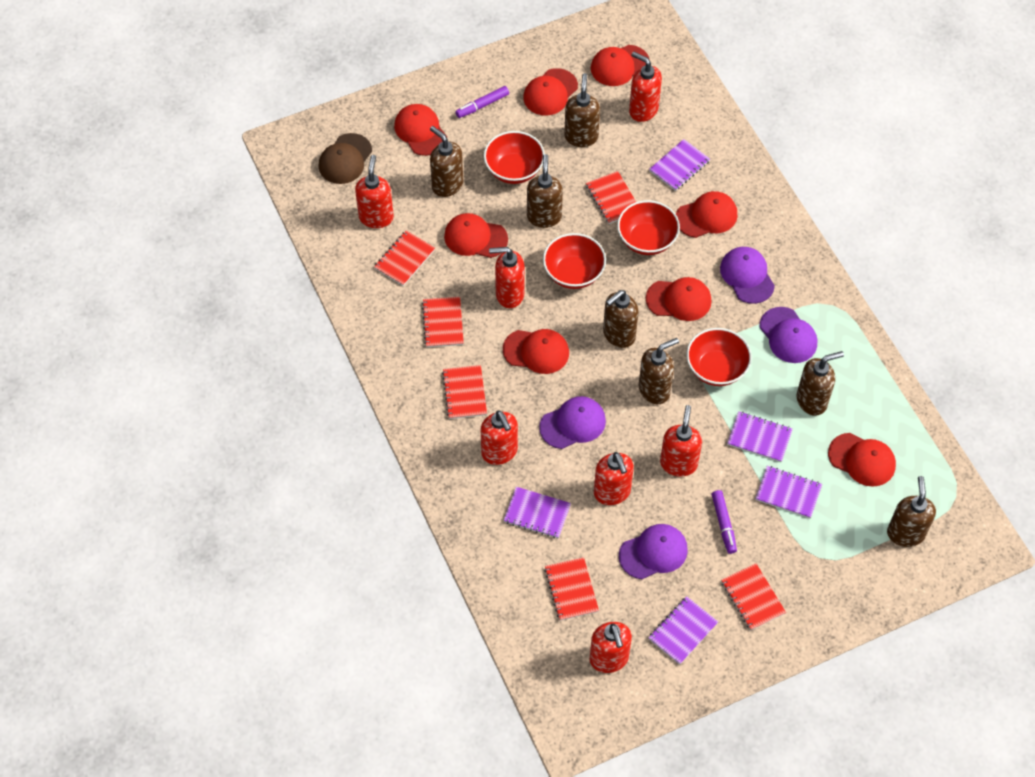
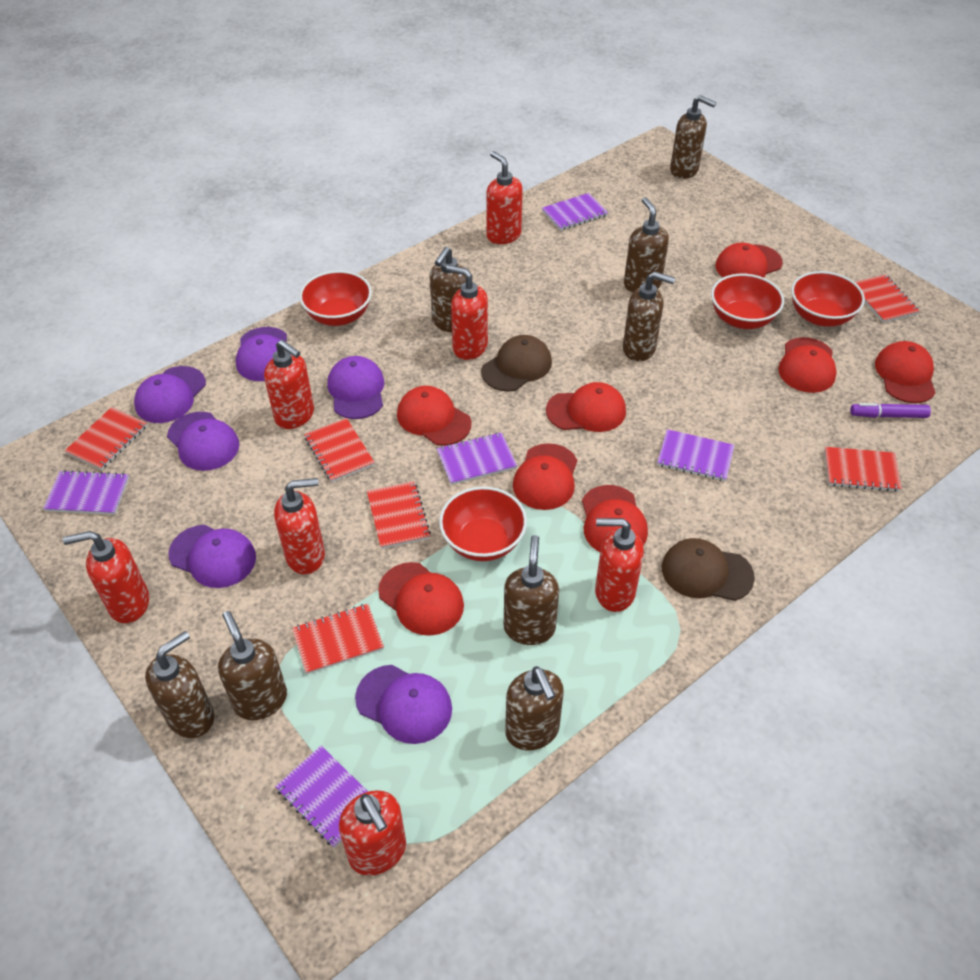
brown cap: 1 -> 2
brown soap dispenser: 7 -> 8
purple cap: 4 -> 6
purple marker: 2 -> 1

